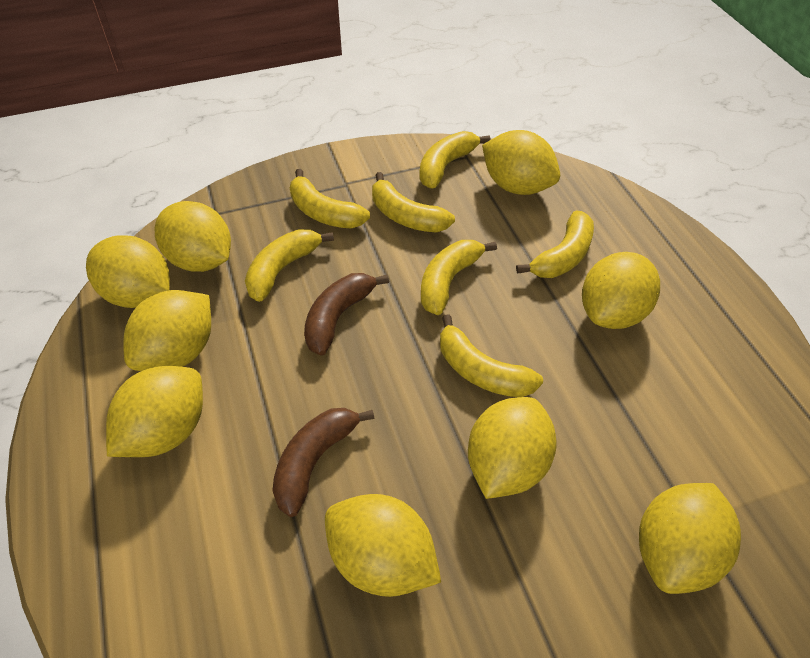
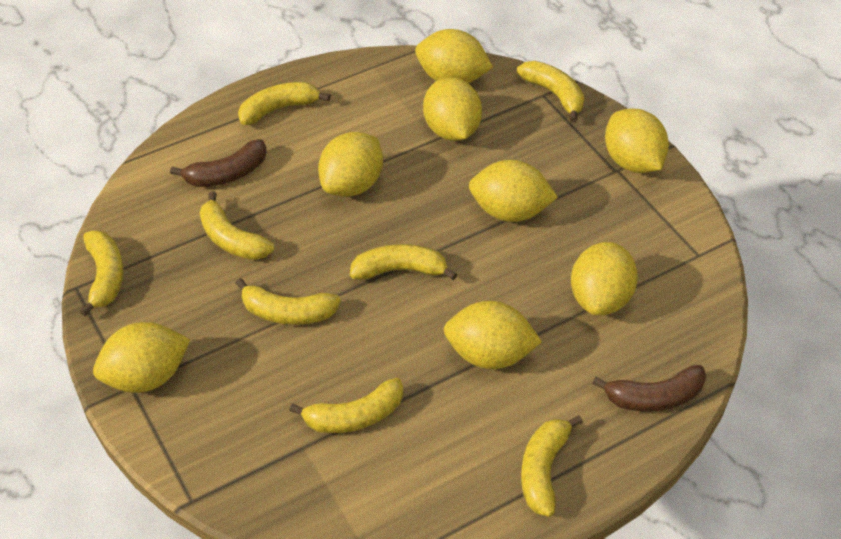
yellow banana: 7 -> 8
yellow lemon: 9 -> 8

